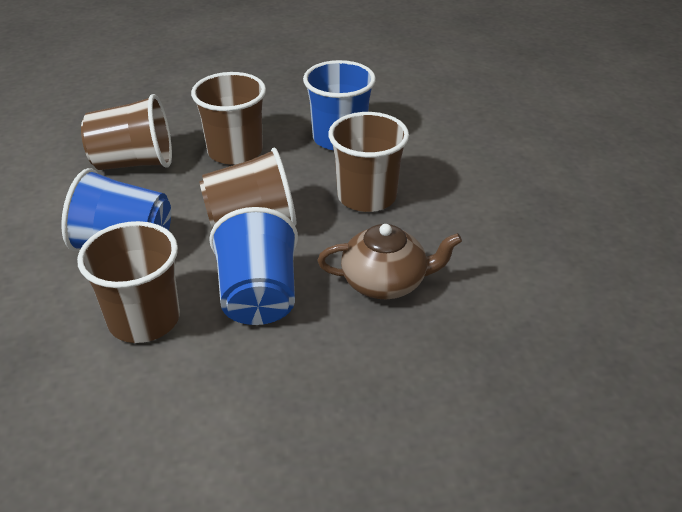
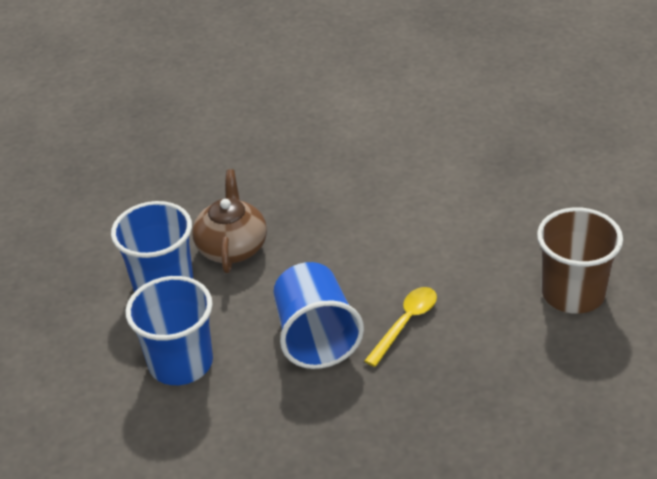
brown cup: 5 -> 1
yellow spoon: 0 -> 1

